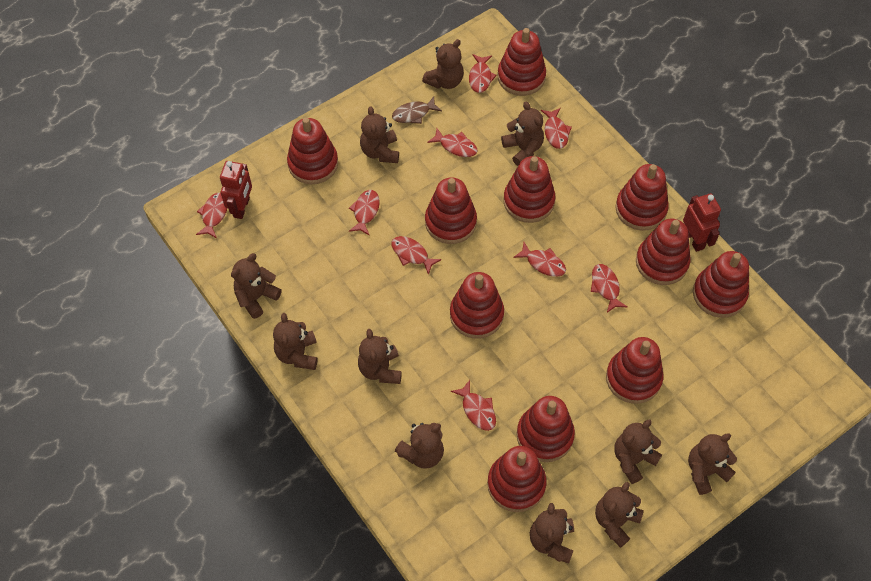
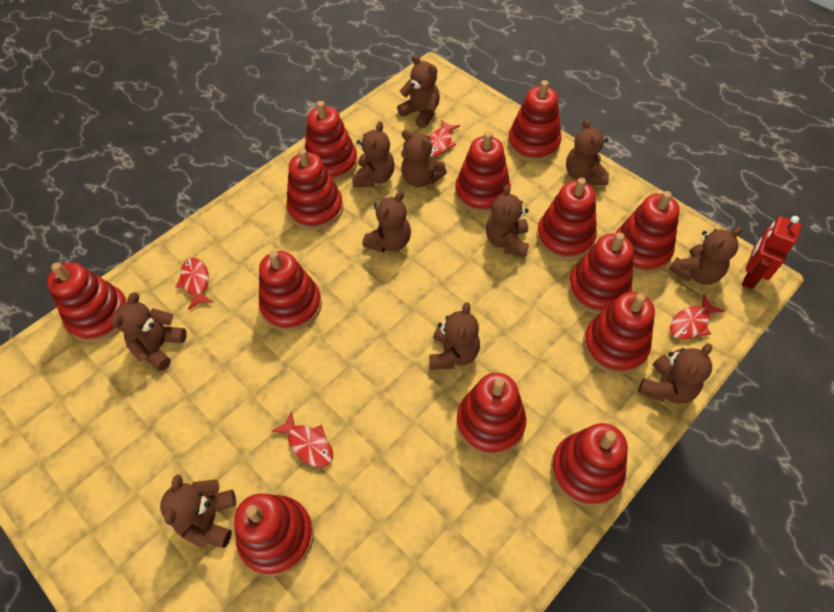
brown fish: 1 -> 0
red fish: 9 -> 4
red robot: 2 -> 1
red stacking toy: 11 -> 13

